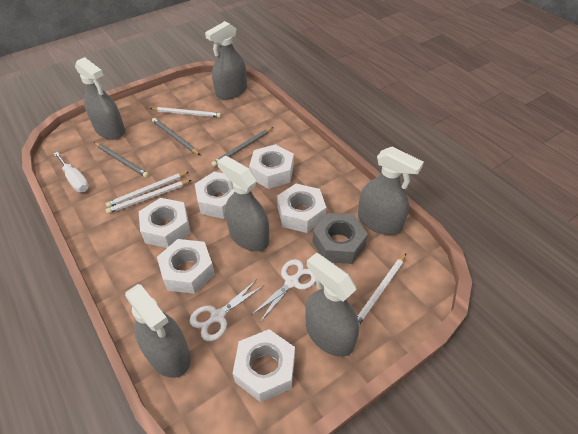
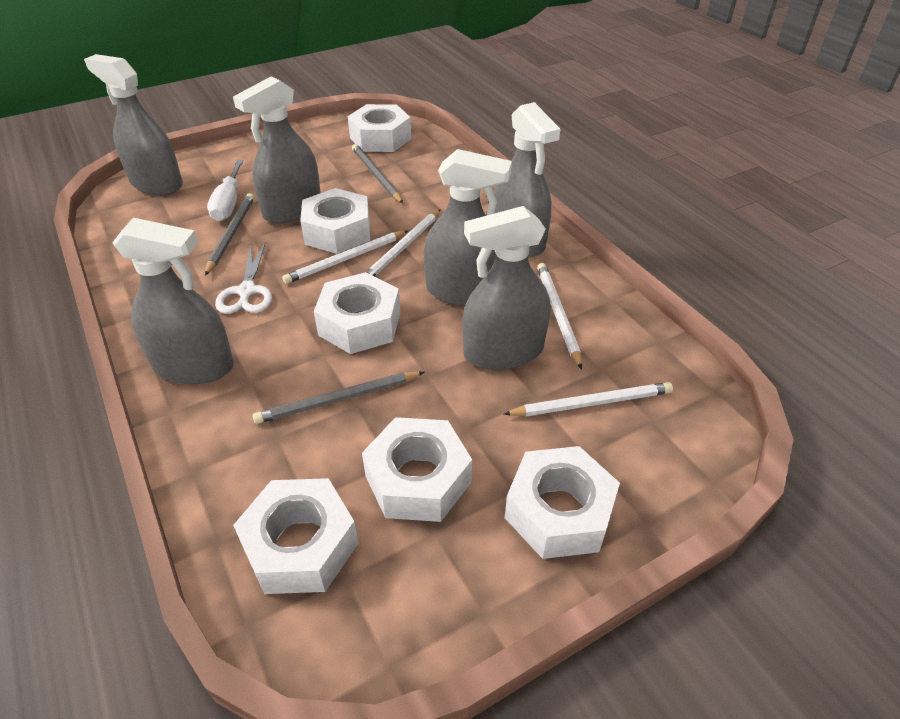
grey nut: 1 -> 0
white scissors: 2 -> 1

